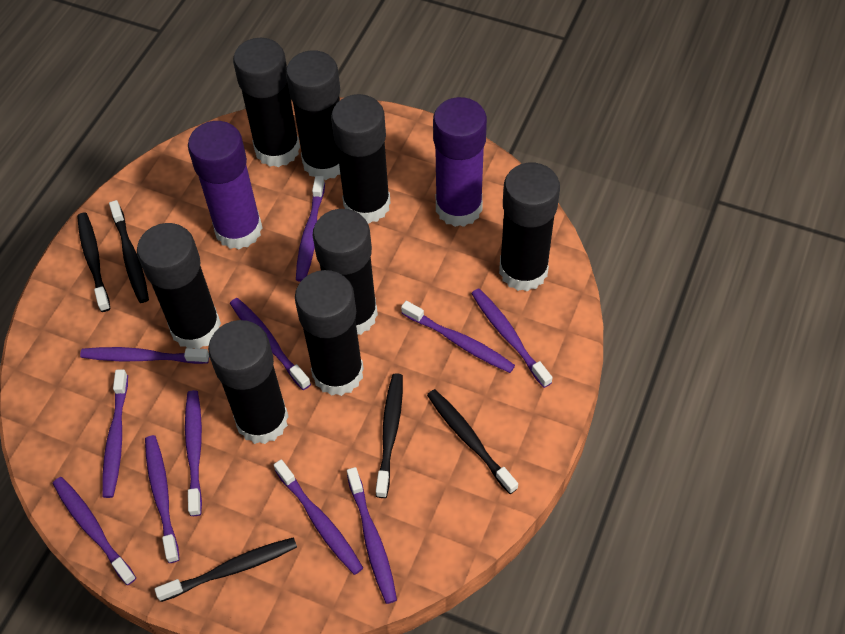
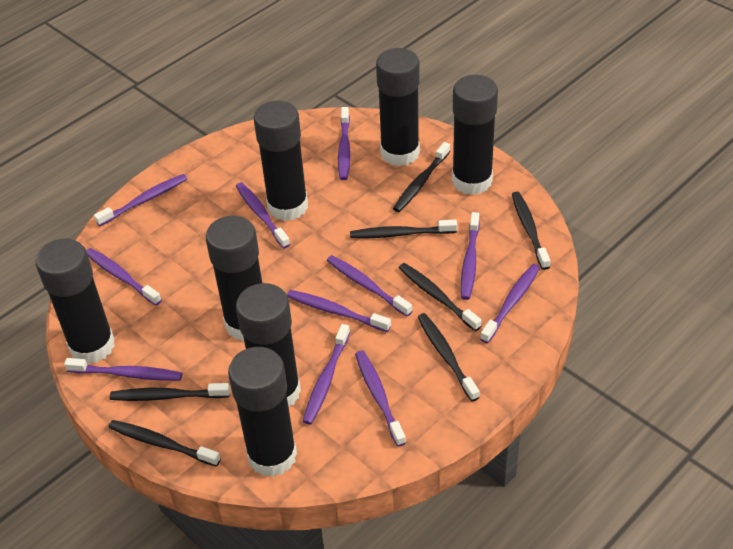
black glue stick: 8 -> 7
black toothbrush: 5 -> 7
purple glue stick: 2 -> 0

